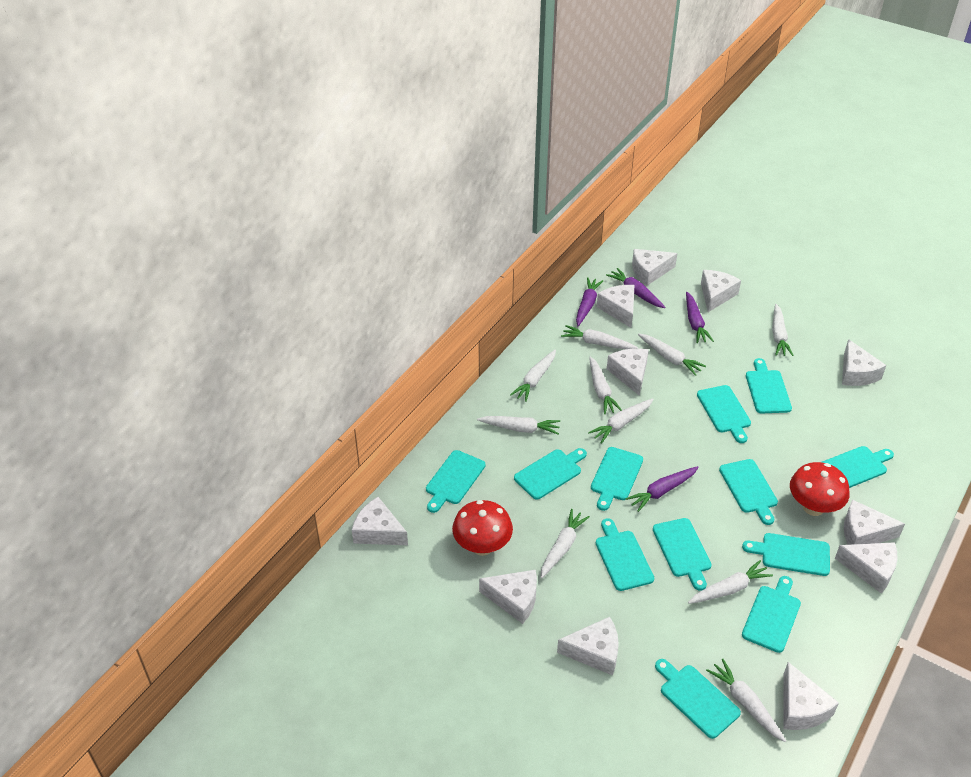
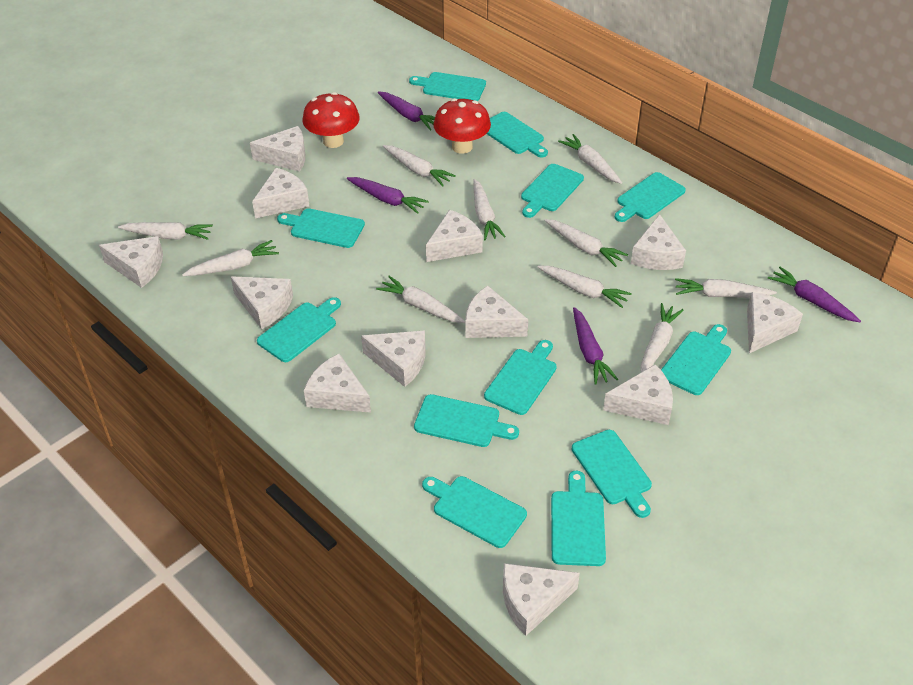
white cheese: 11 -> 12

